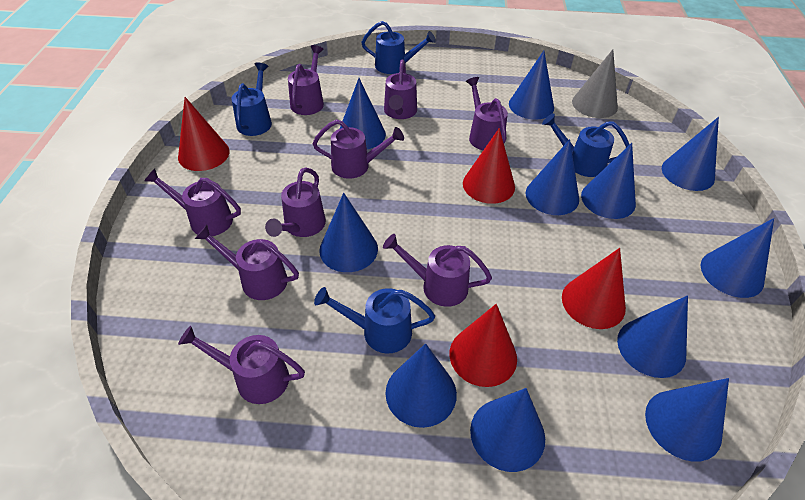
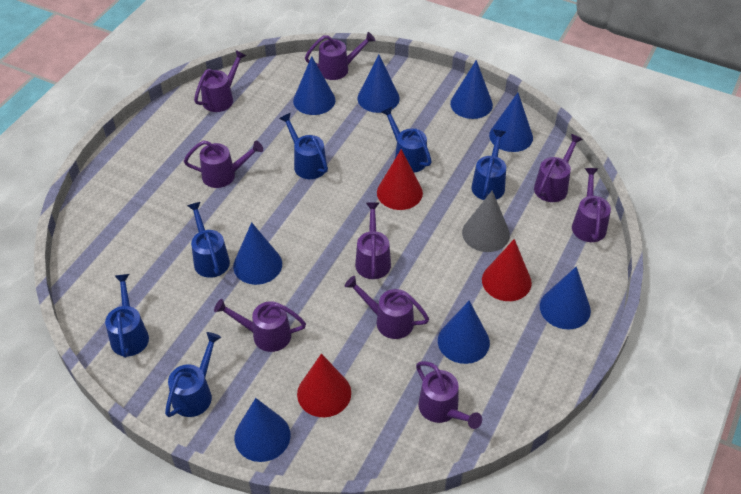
blue cone: 11 -> 8
blue watering can: 4 -> 6
red cone: 4 -> 3

